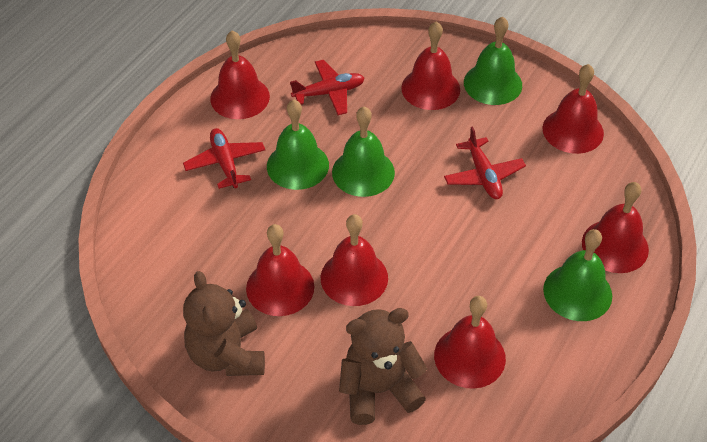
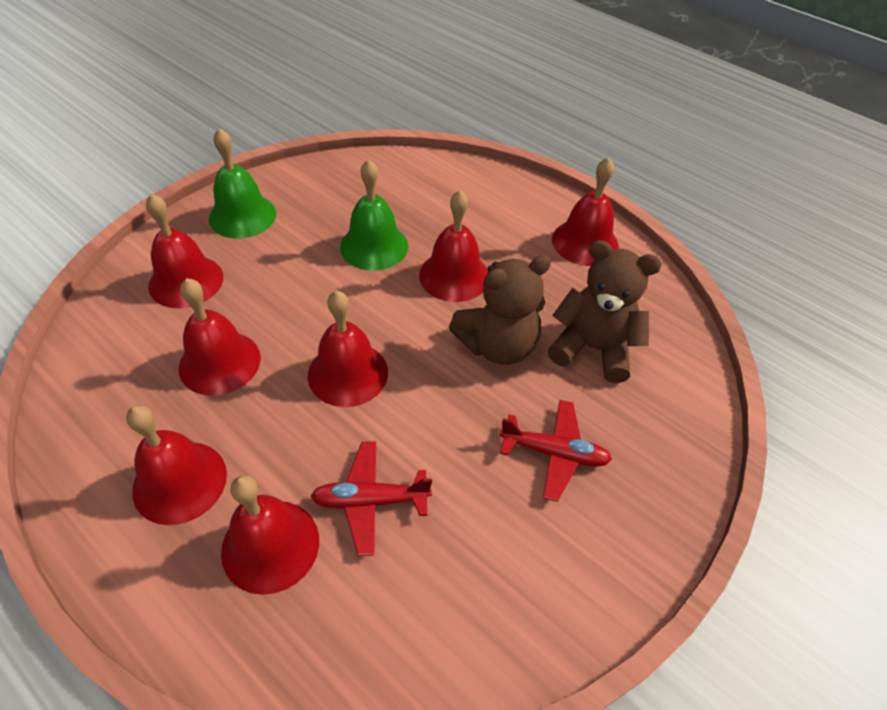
green bell: 4 -> 2
red plane: 3 -> 2

